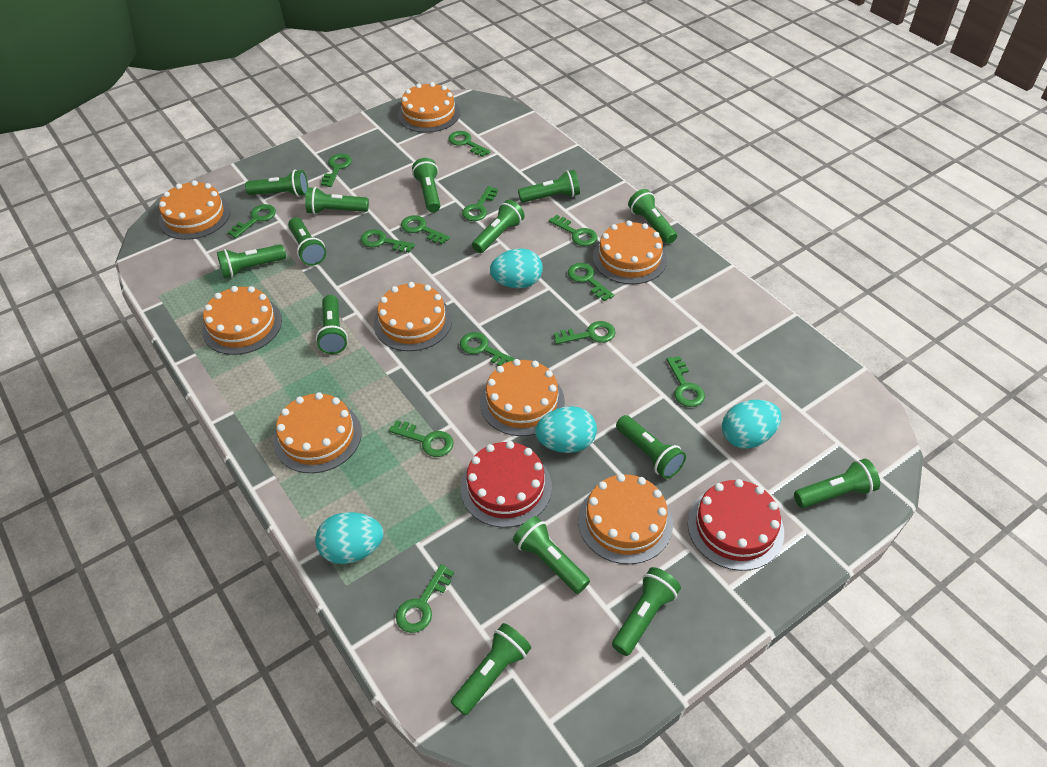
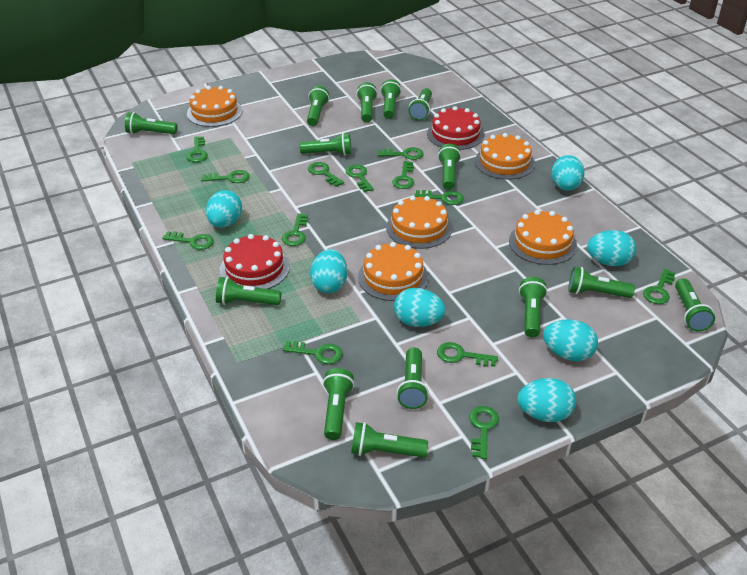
orange cake: 8 -> 5
turquoise egg: 4 -> 7

